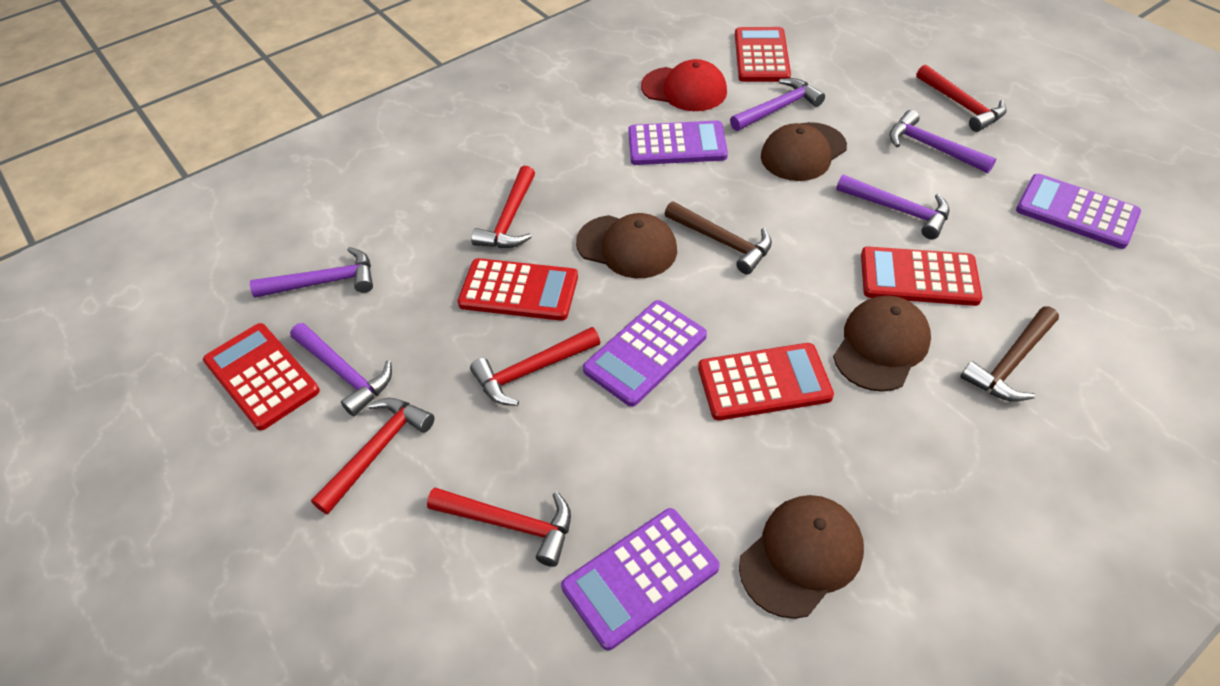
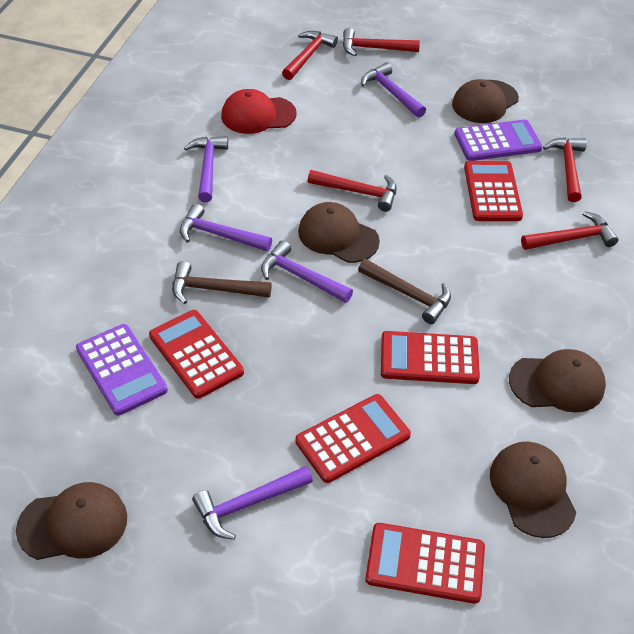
brown cap: 4 -> 5
purple calculator: 4 -> 2

